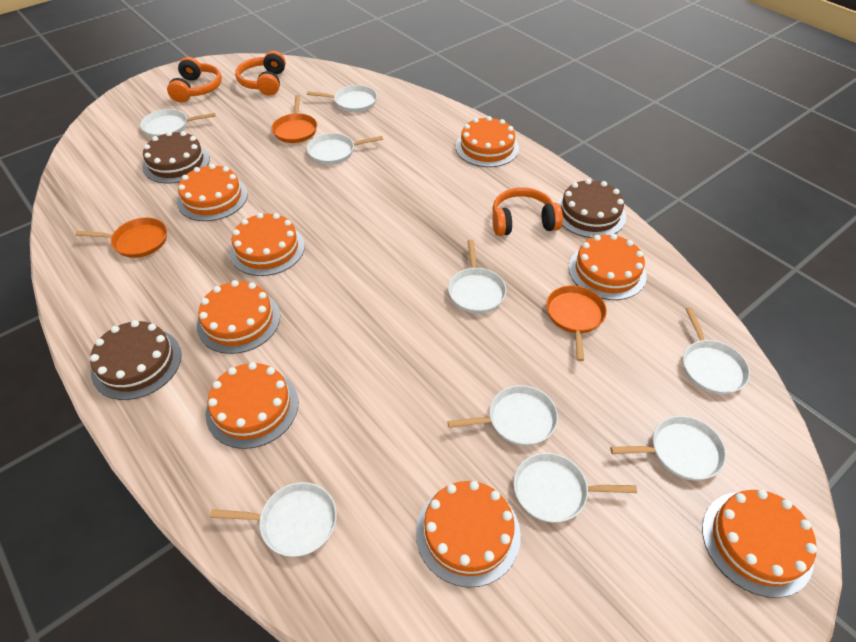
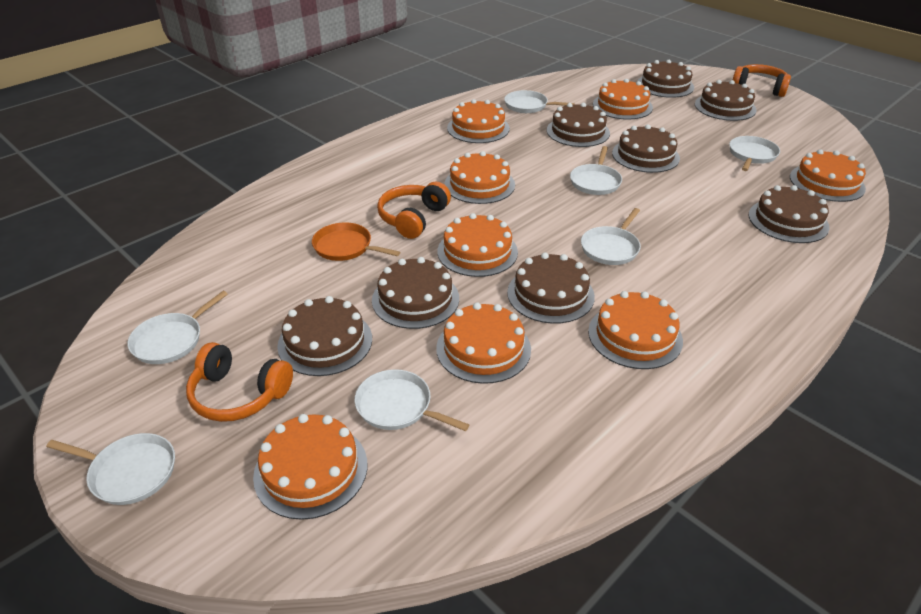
brown cake: 3 -> 8
orange pan: 3 -> 1
white pan: 9 -> 7

